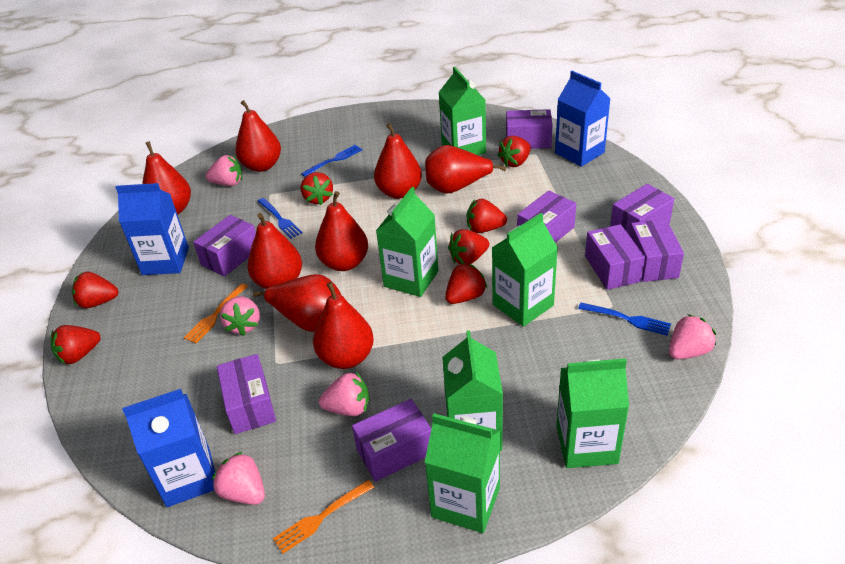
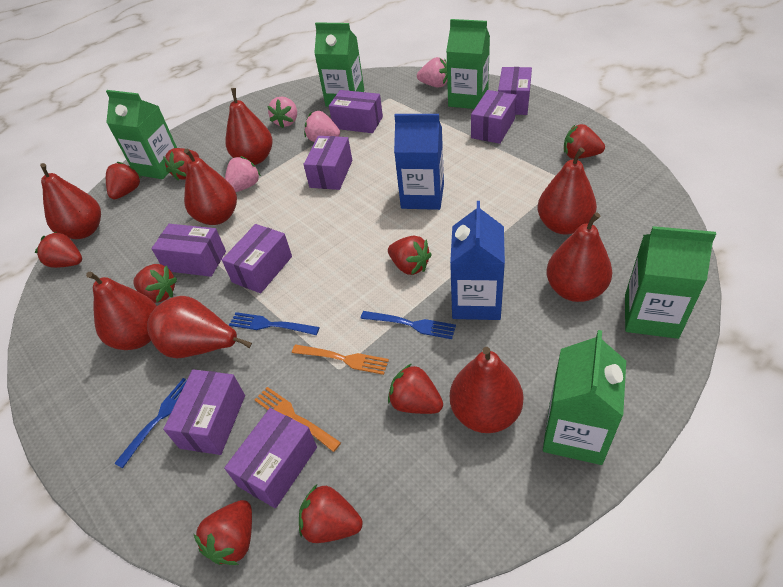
blue carton: 3 -> 2
green carton: 6 -> 5
pink strawberry: 5 -> 4
red strawberry: 7 -> 9

